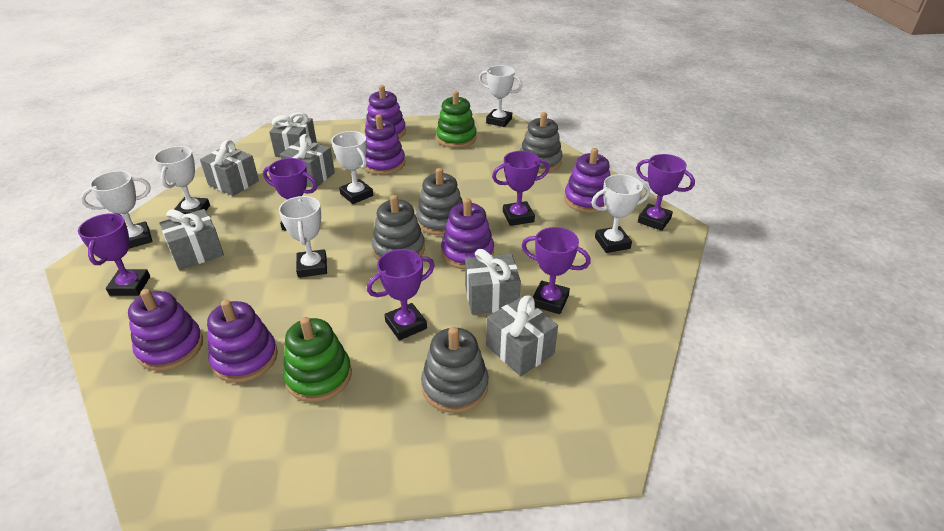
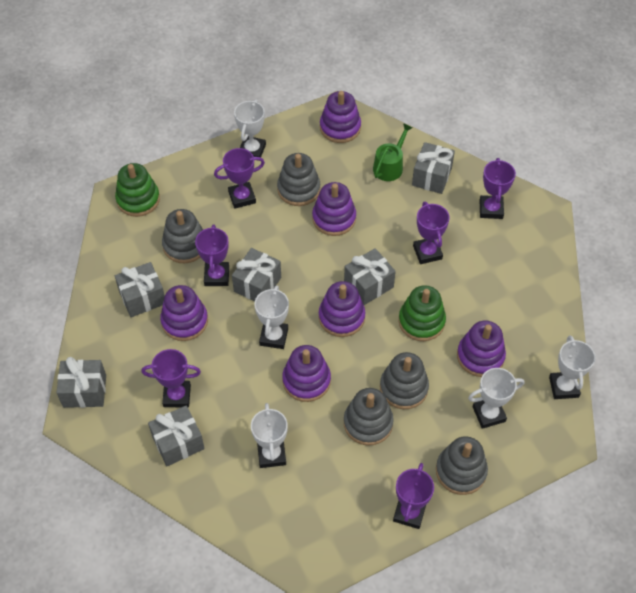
green watering can: 0 -> 1
grey stacking toy: 4 -> 5
white trophy: 6 -> 5

